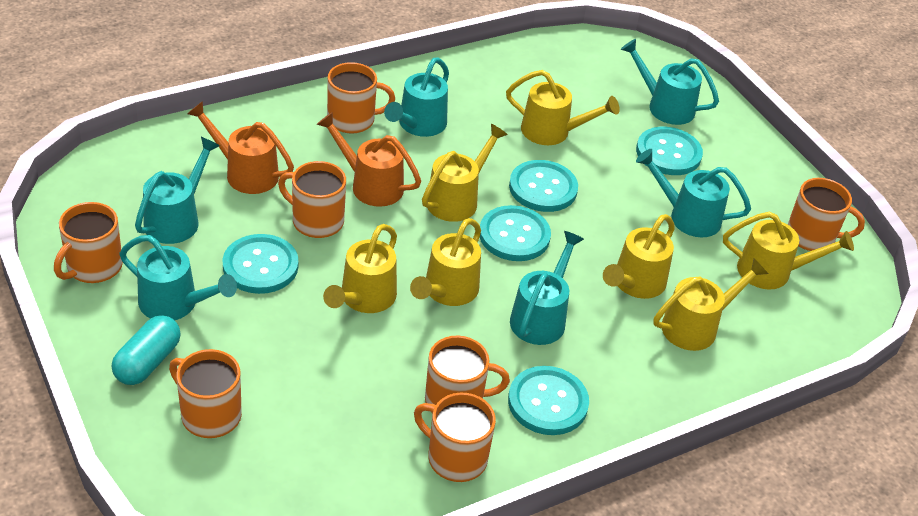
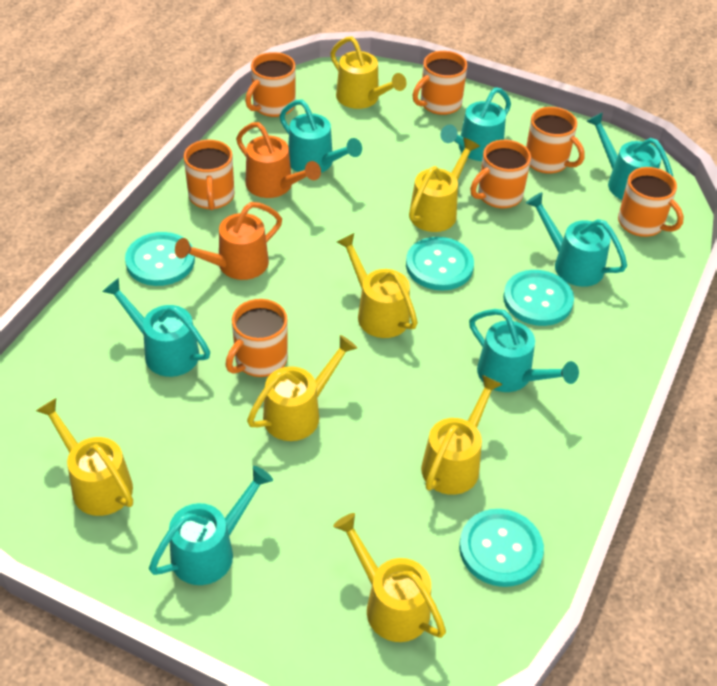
turquoise button: 5 -> 4
turquoise capsule: 1 -> 0
turquoise watering can: 6 -> 7

